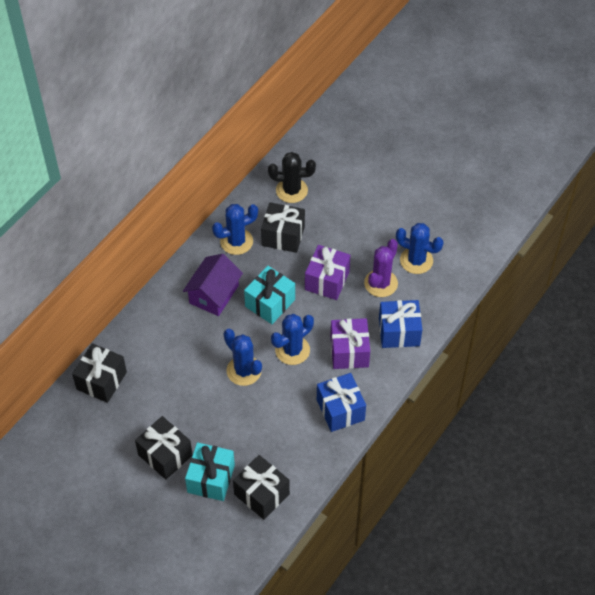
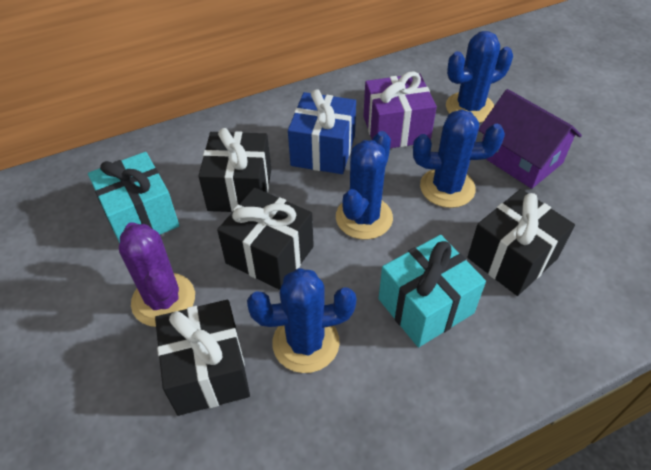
black cactus: 1 -> 0
blue gift: 2 -> 1
purple gift: 2 -> 1

